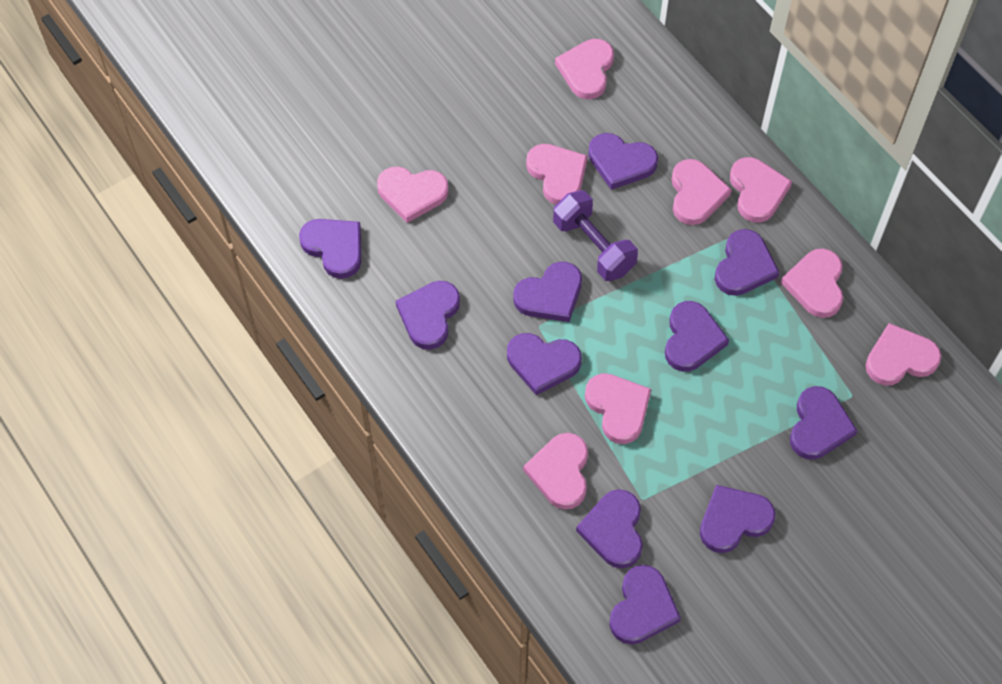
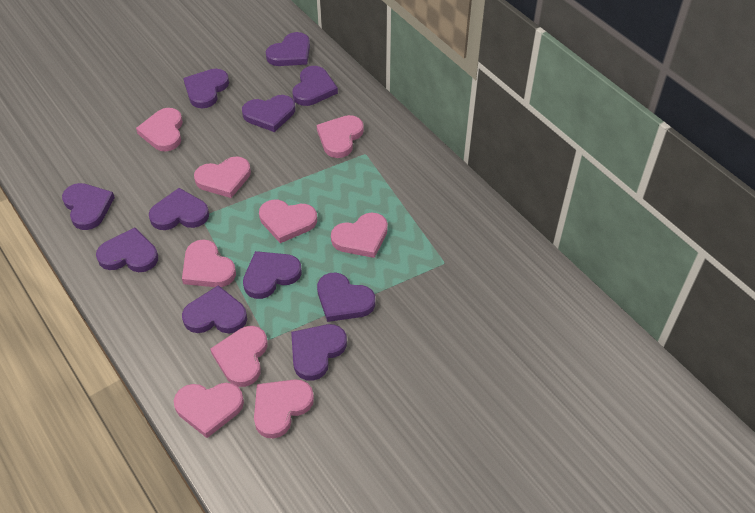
purple dumbbell: 1 -> 0

